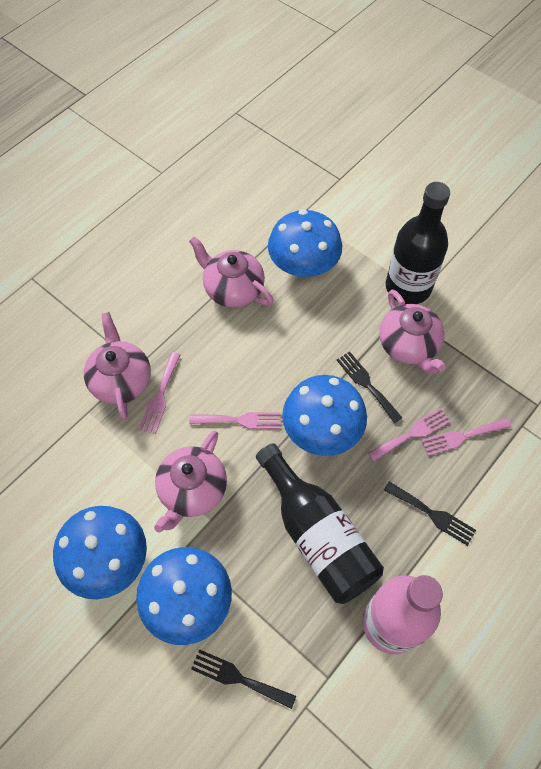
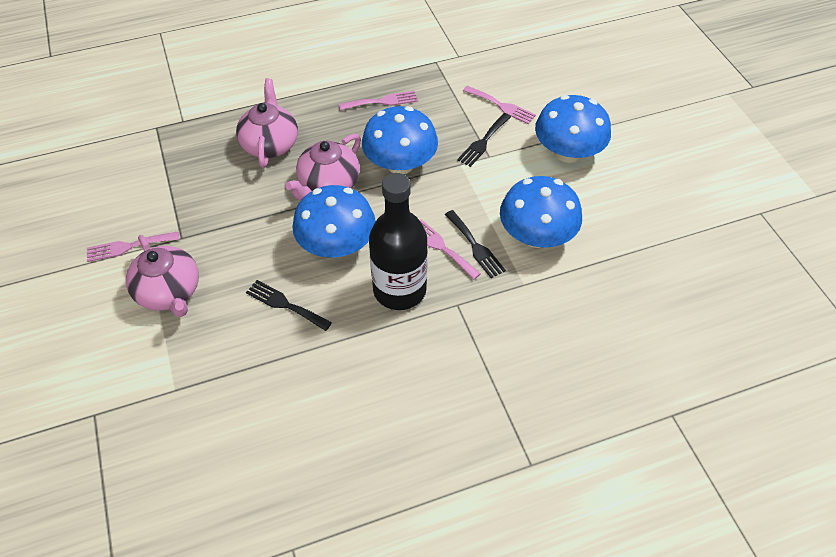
black bottle: 2 -> 1
pink bottle: 1 -> 0
pink teapot: 4 -> 3

